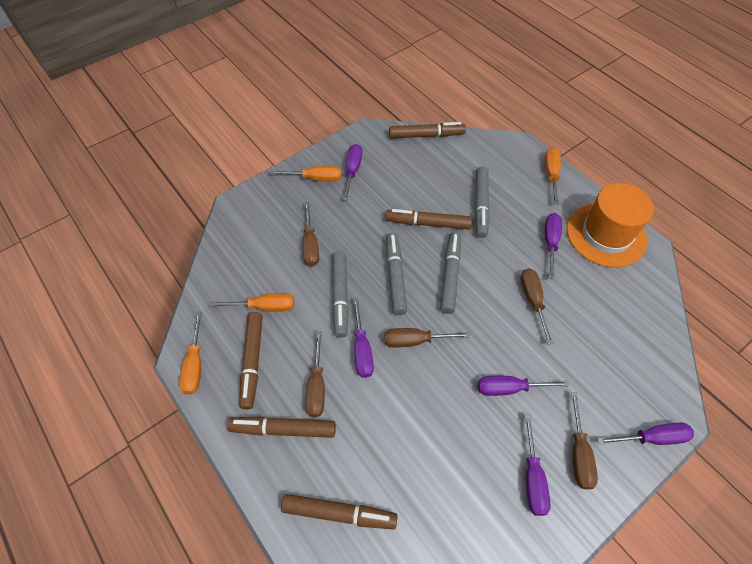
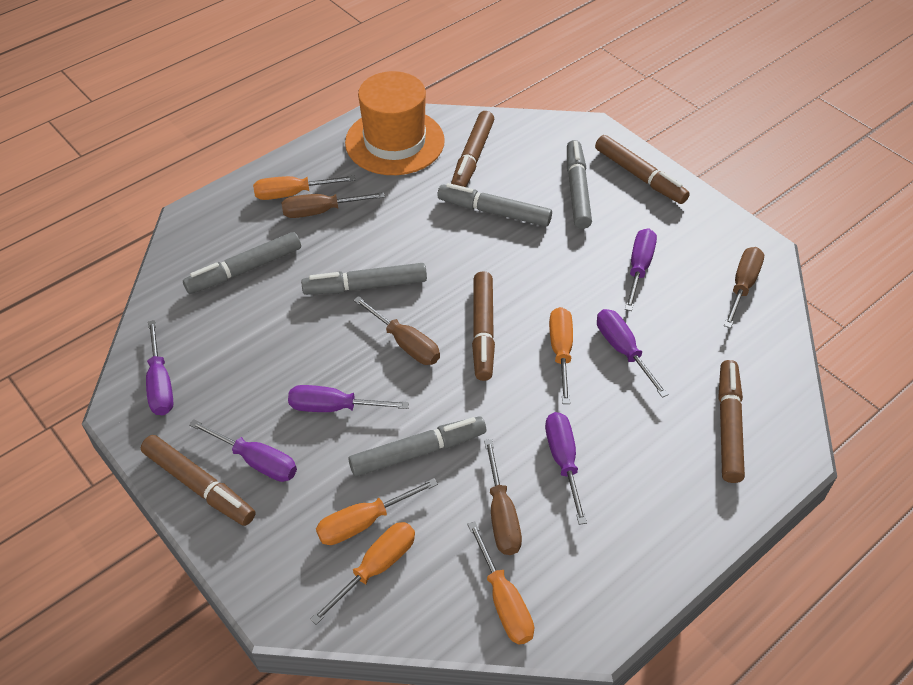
brown screwdriver: 5 -> 4
grey marker: 4 -> 5
orange screwdriver: 4 -> 5

